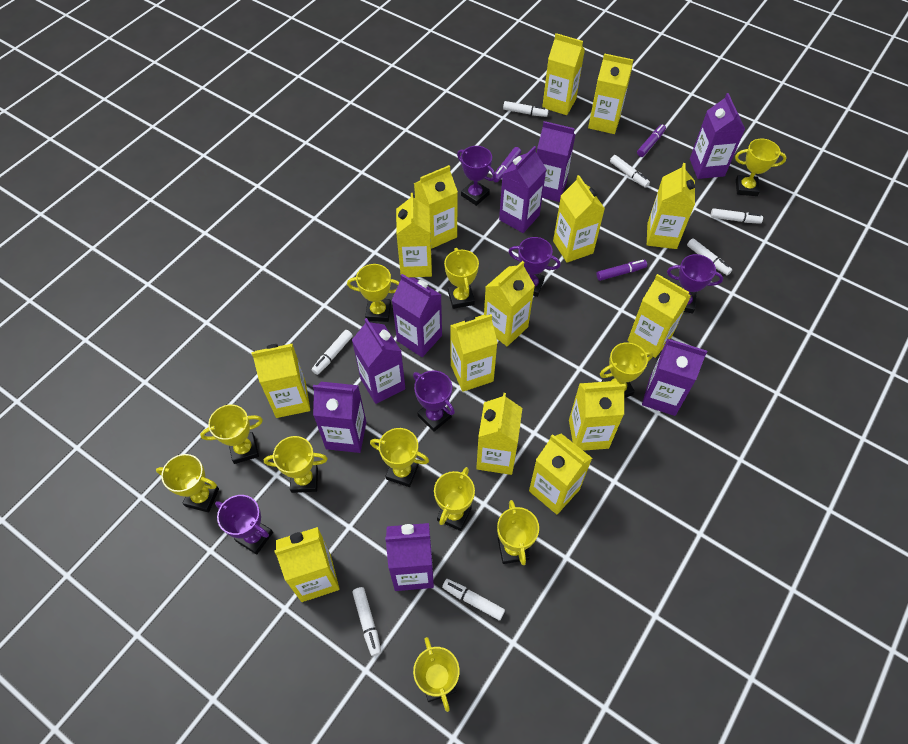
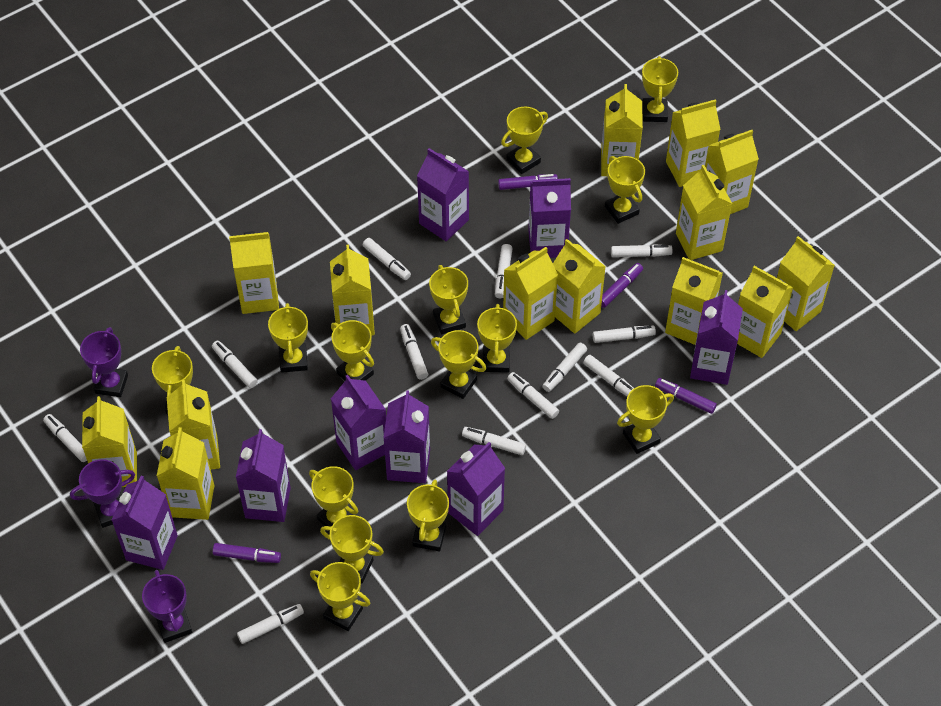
purple marker: 3 -> 4
purple trophy: 5 -> 3
white marker: 7 -> 12
yellow trophy: 11 -> 14

